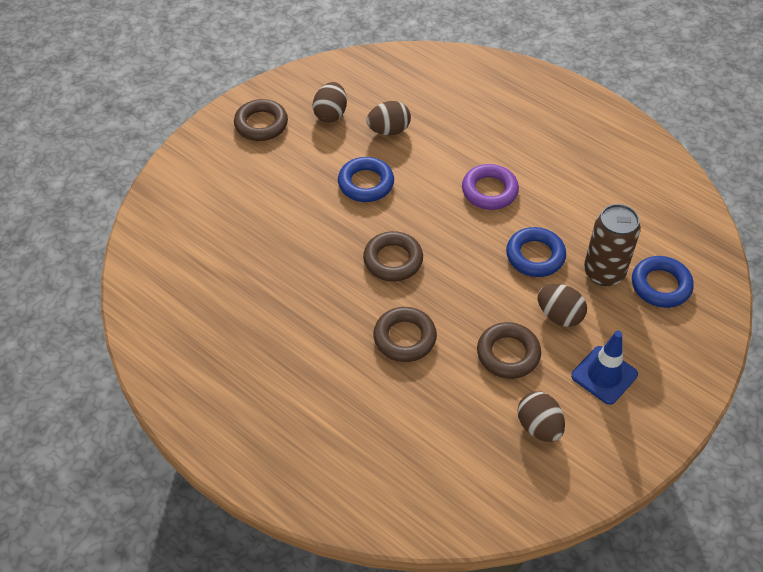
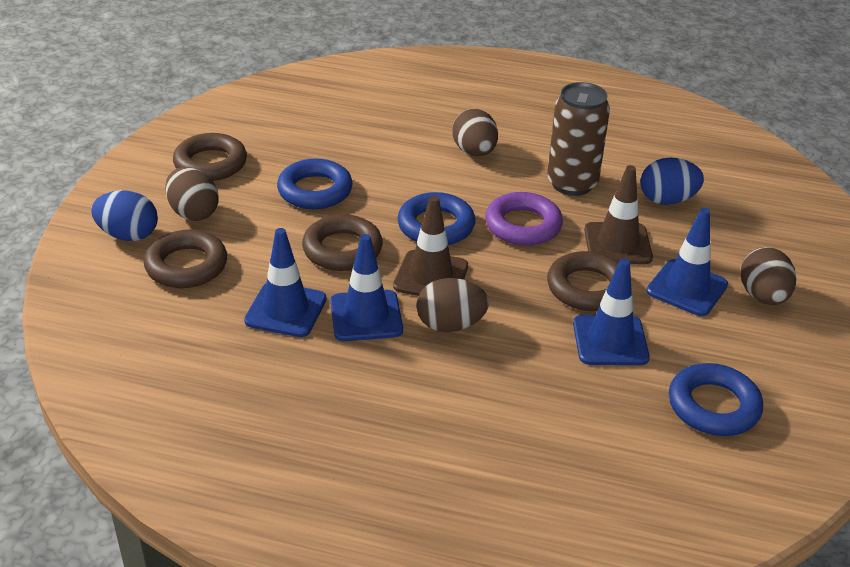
blue egg: 0 -> 2
blue traffic cone: 1 -> 4
brown traffic cone: 0 -> 2

